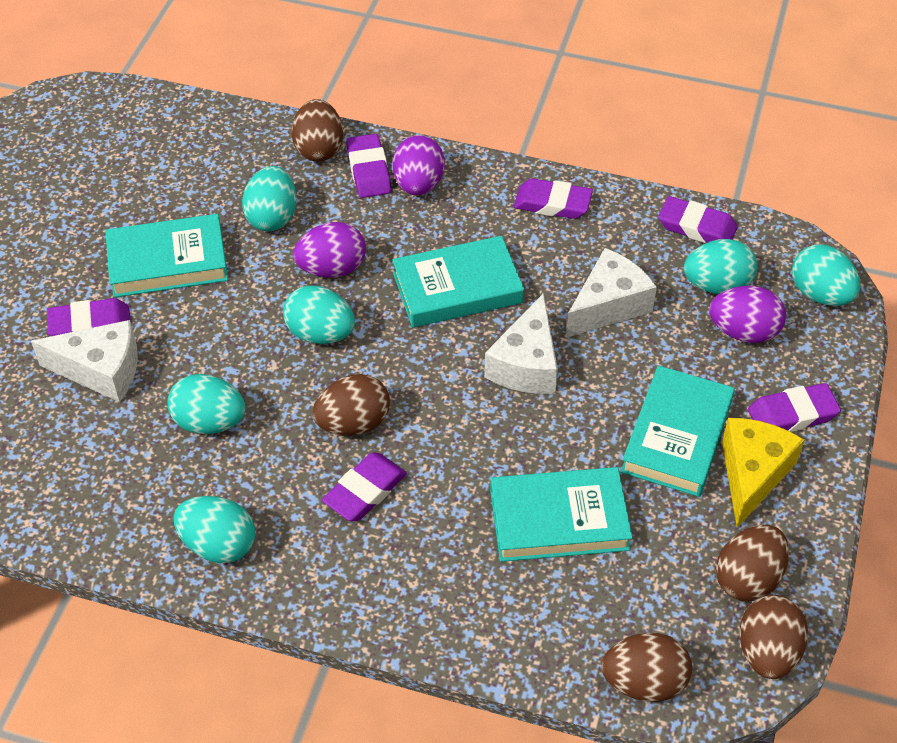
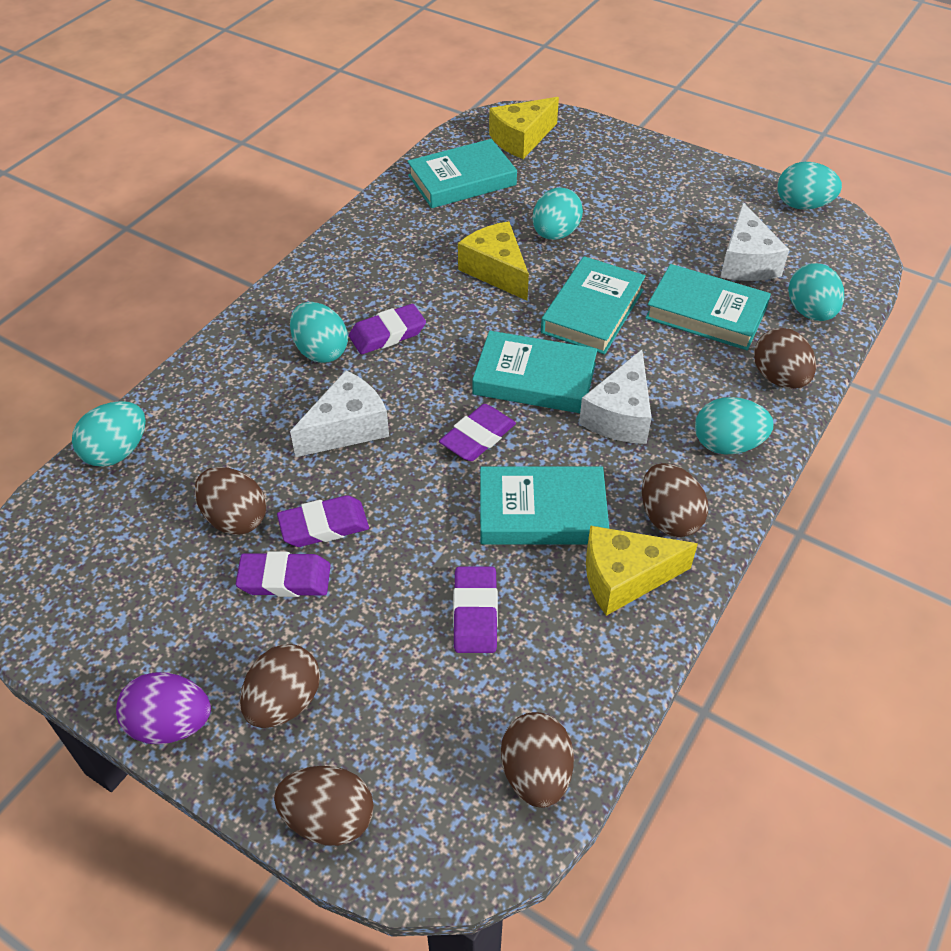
brown egg: 5 -> 6
purple egg: 3 -> 1
purple eraser: 6 -> 5
turquoise book: 4 -> 5
yellow cheese: 1 -> 3

